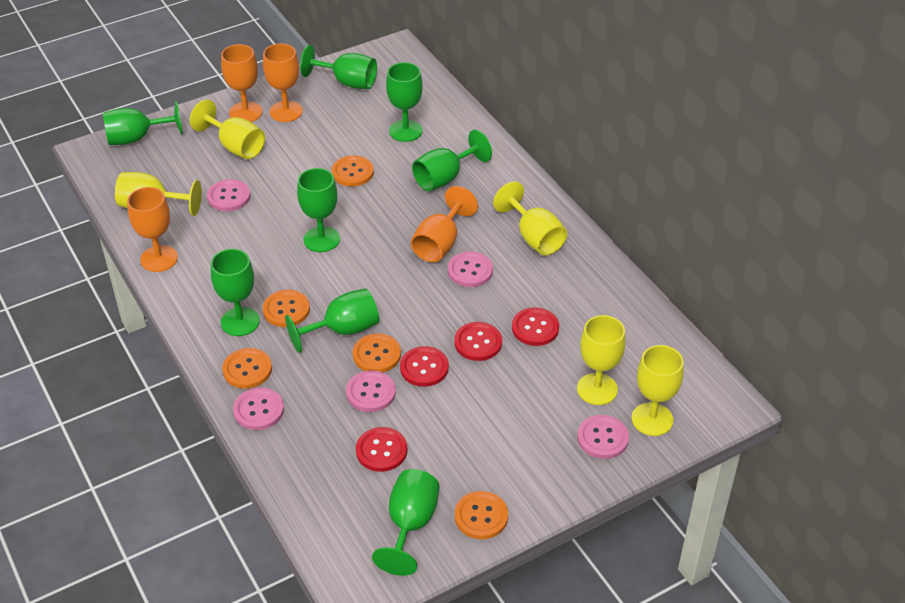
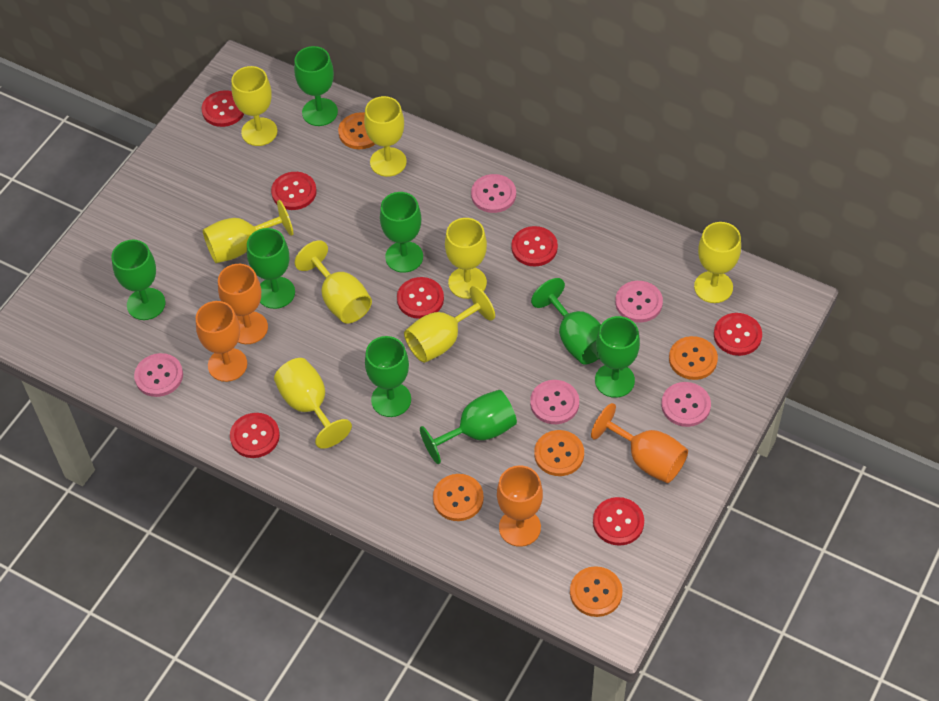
red button: 4 -> 7
yellow goblet: 5 -> 8

